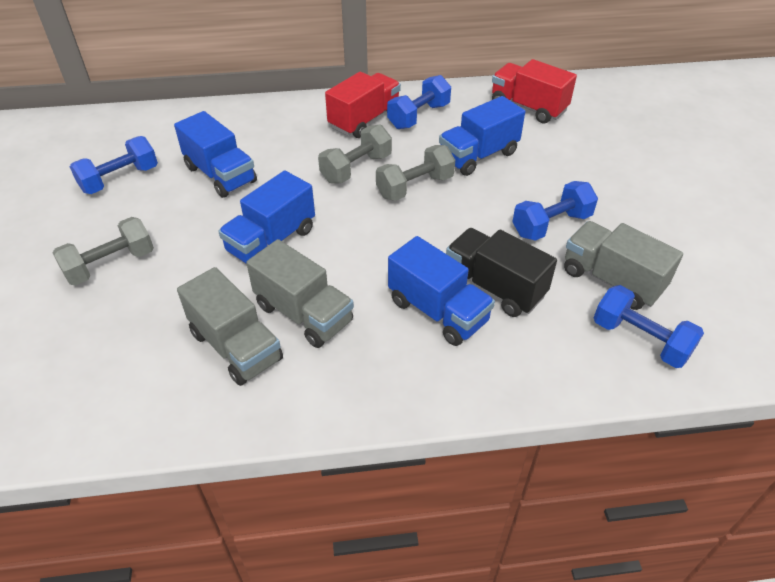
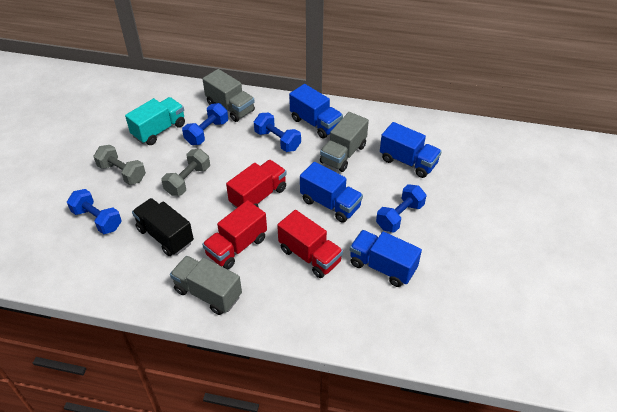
grey dumbbell: 3 -> 2
red truck: 2 -> 3
turquoise truck: 0 -> 1

